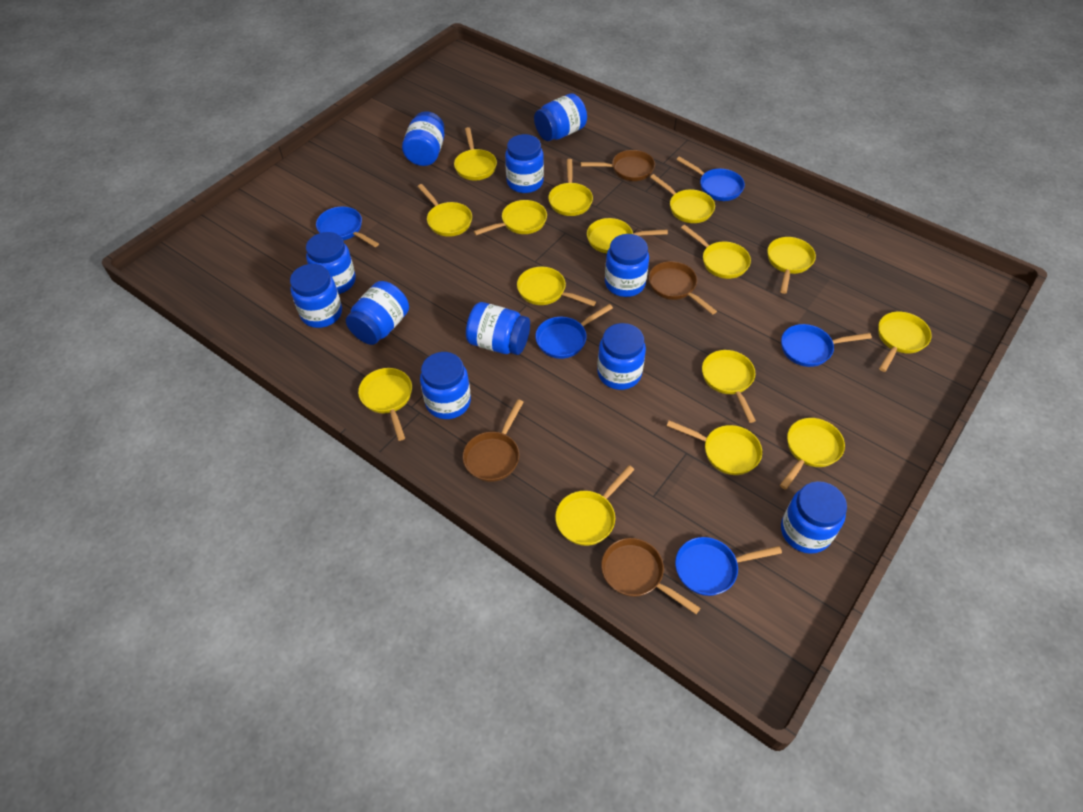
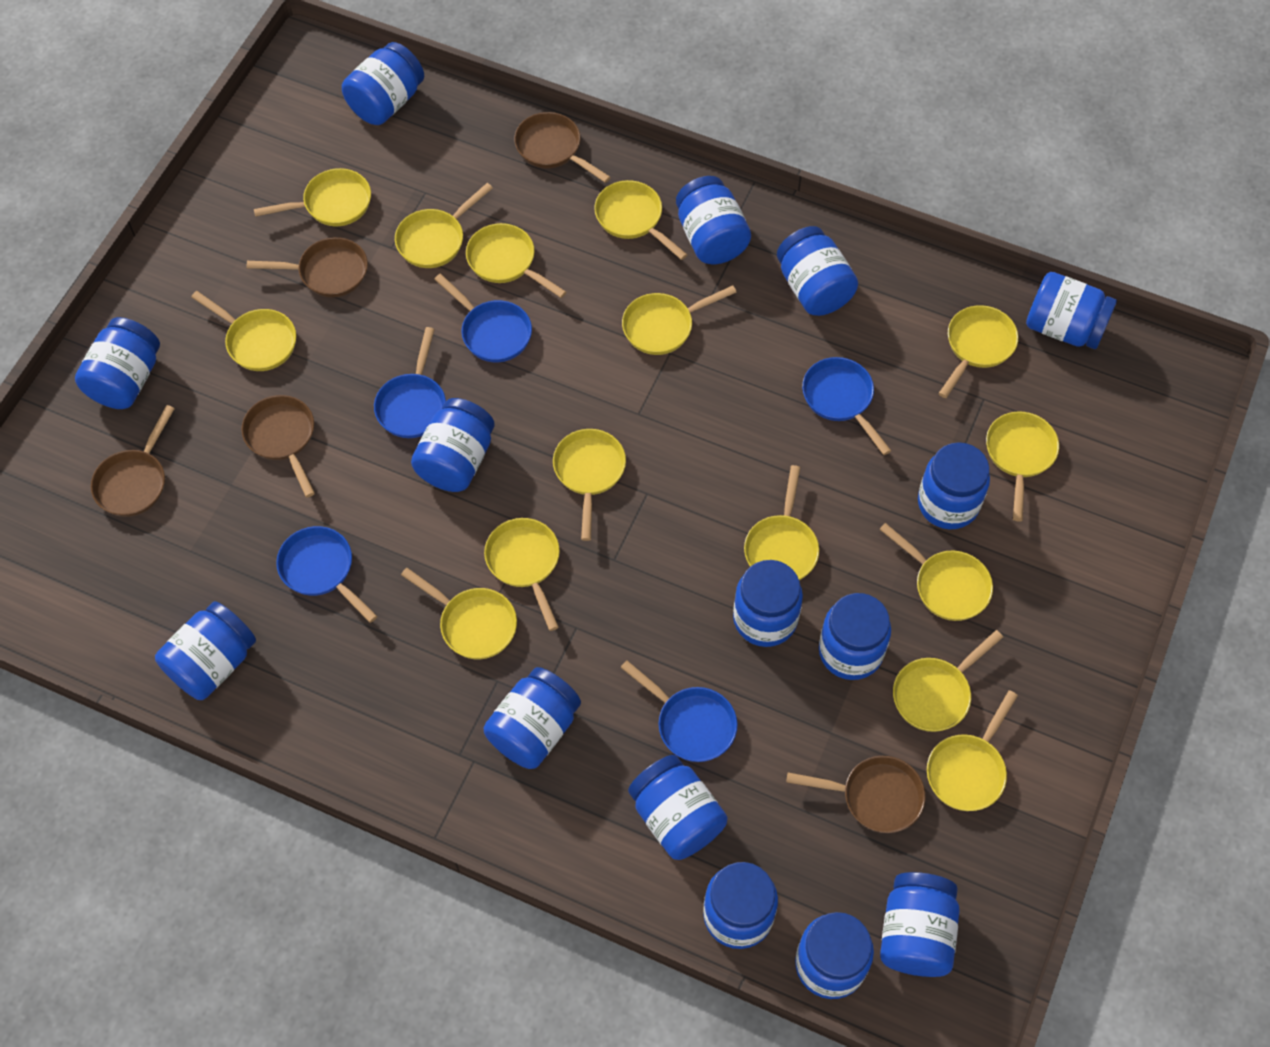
blue jar: 11 -> 15
brown pan: 4 -> 5

